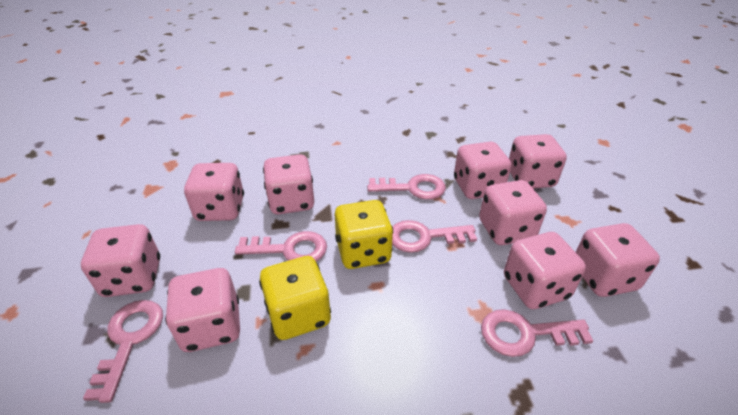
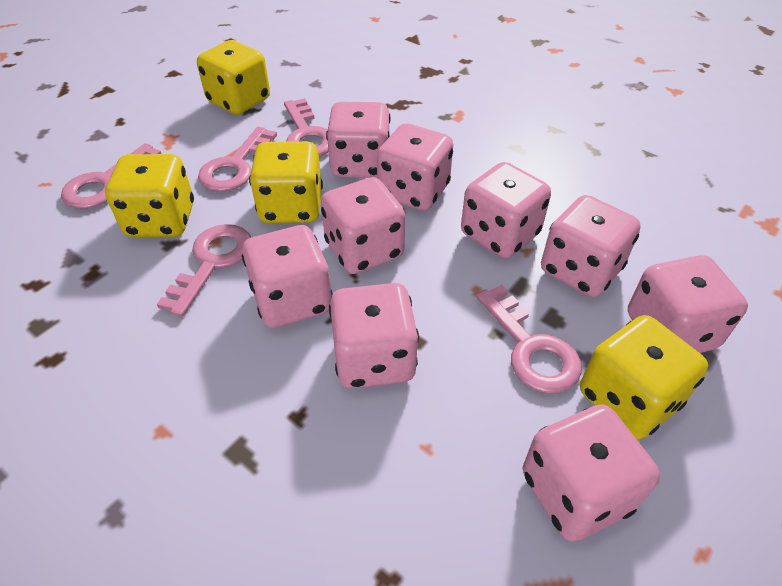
yellow dice: 2 -> 4

